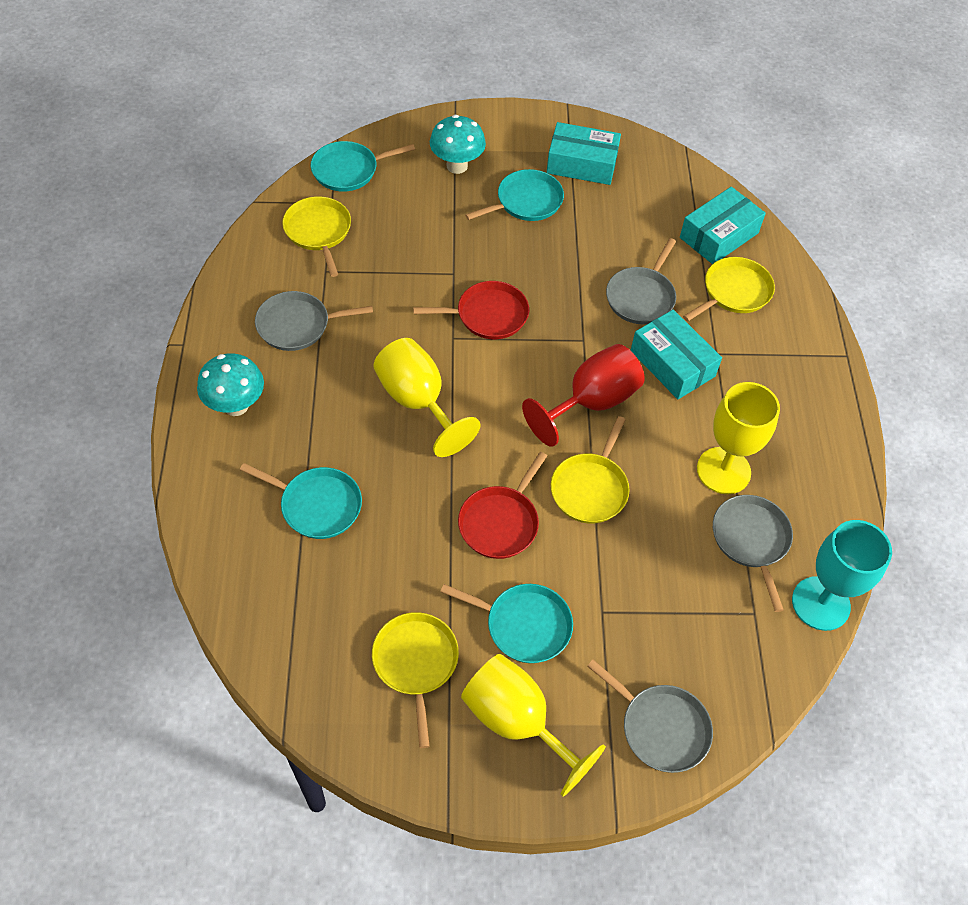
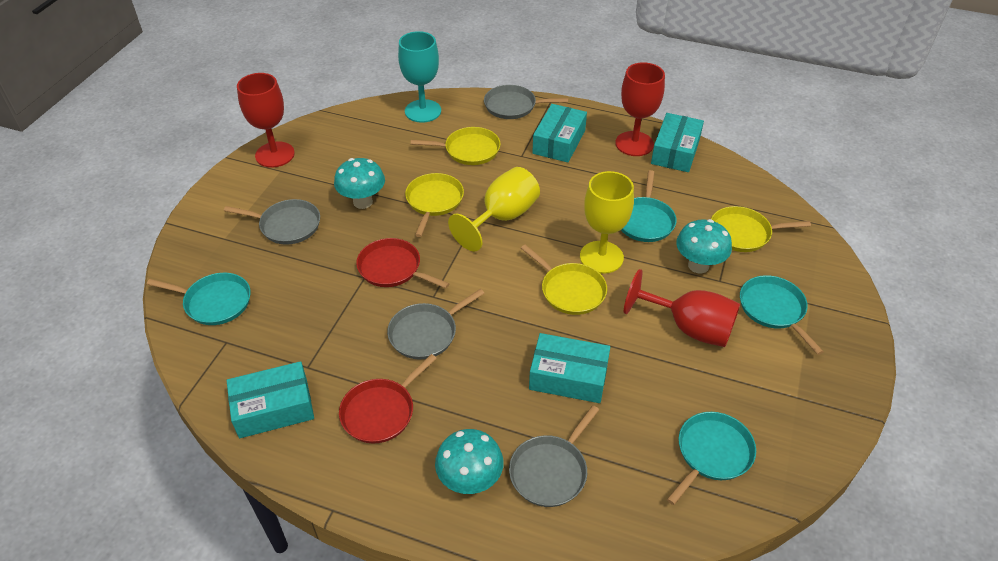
red goblet: 1 -> 3
turquoise box: 3 -> 4
turquoise mushroom: 2 -> 3
yellow goblet: 3 -> 2

